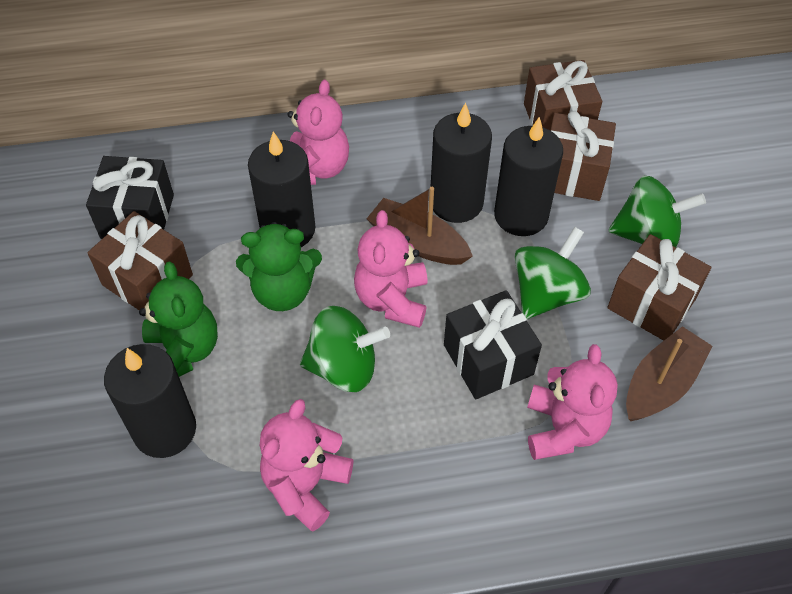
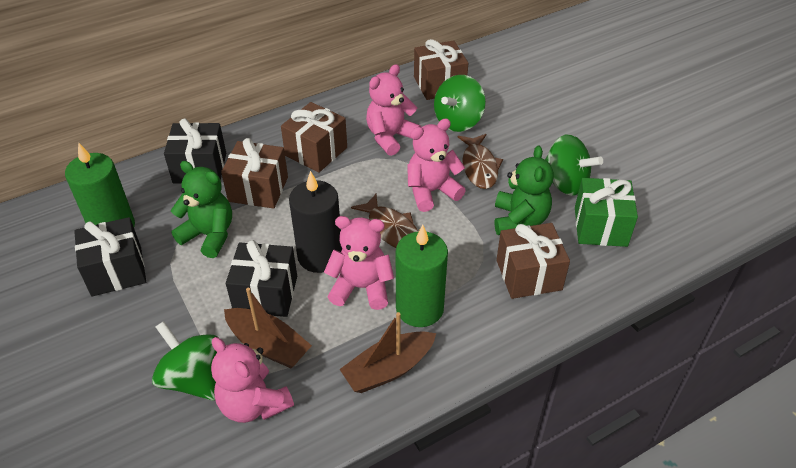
black candle: 4 -> 1
black gift: 2 -> 3
brown fish: 0 -> 2
green candle: 0 -> 2
green gift: 0 -> 1

